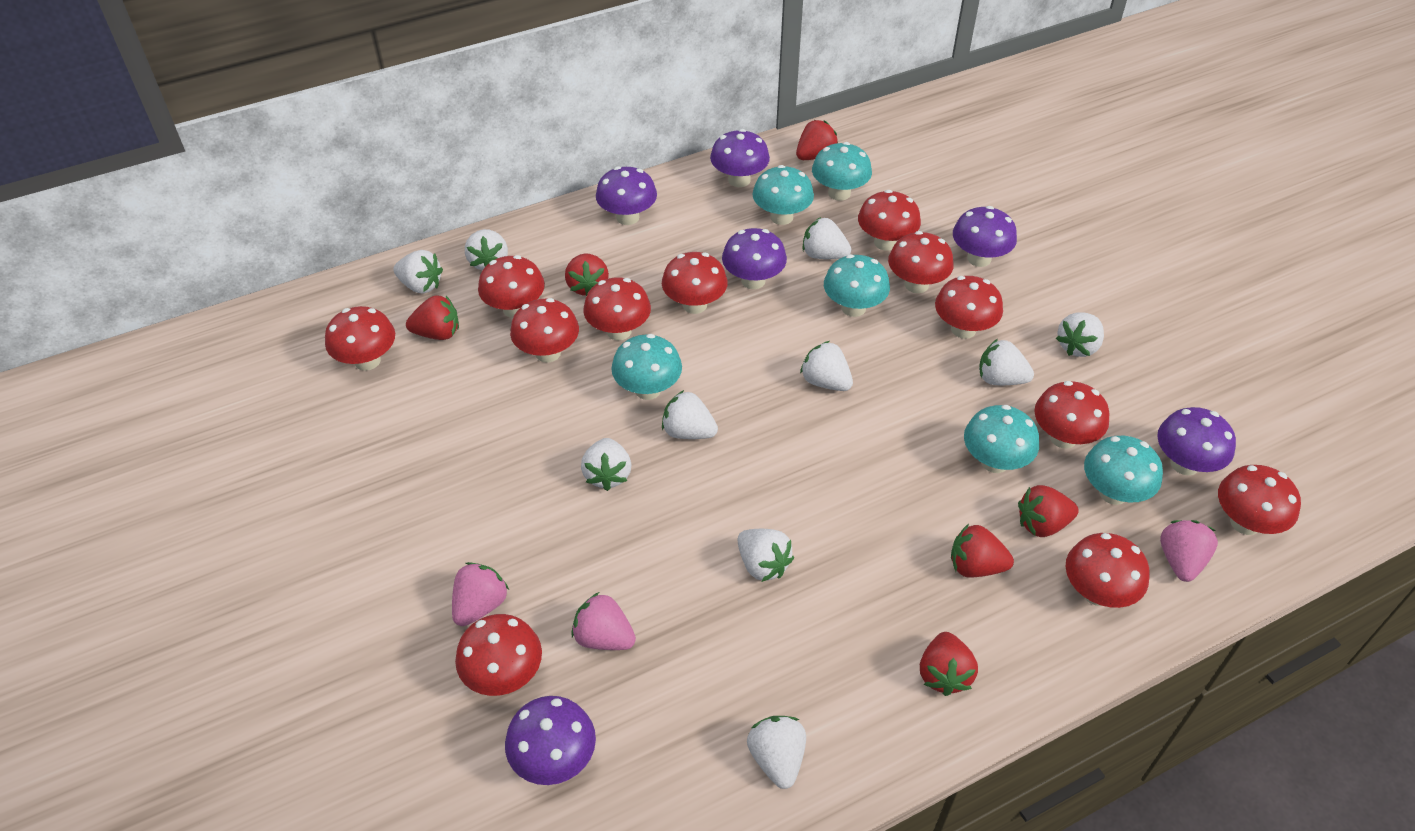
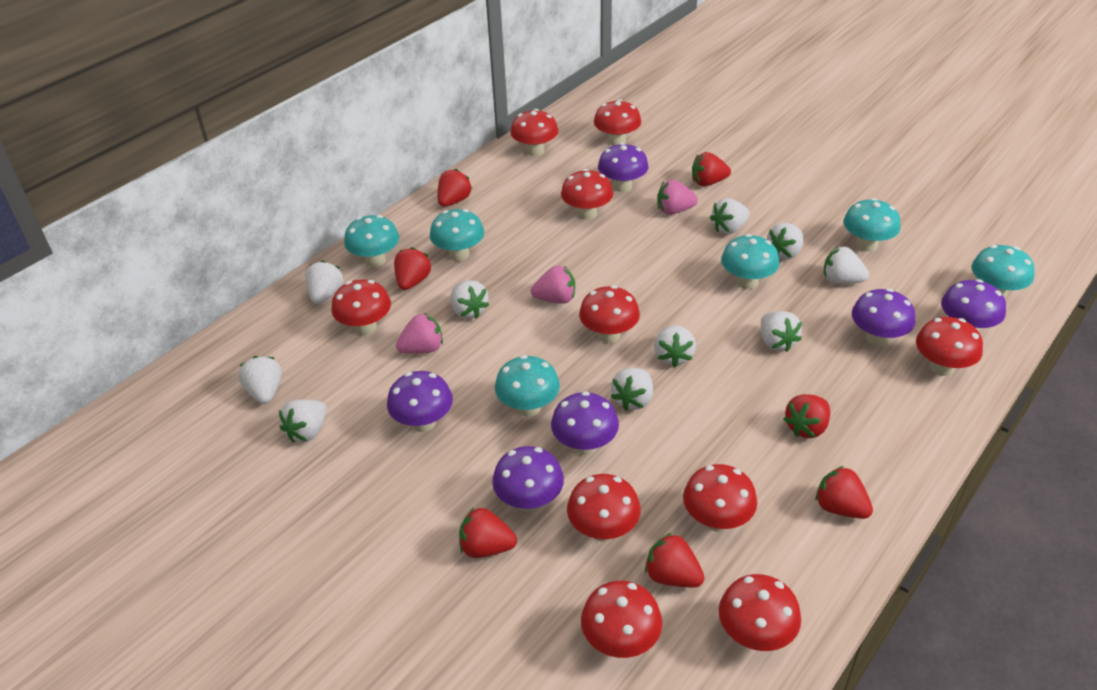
red mushroom: 12 -> 10
red strawberry: 6 -> 7

